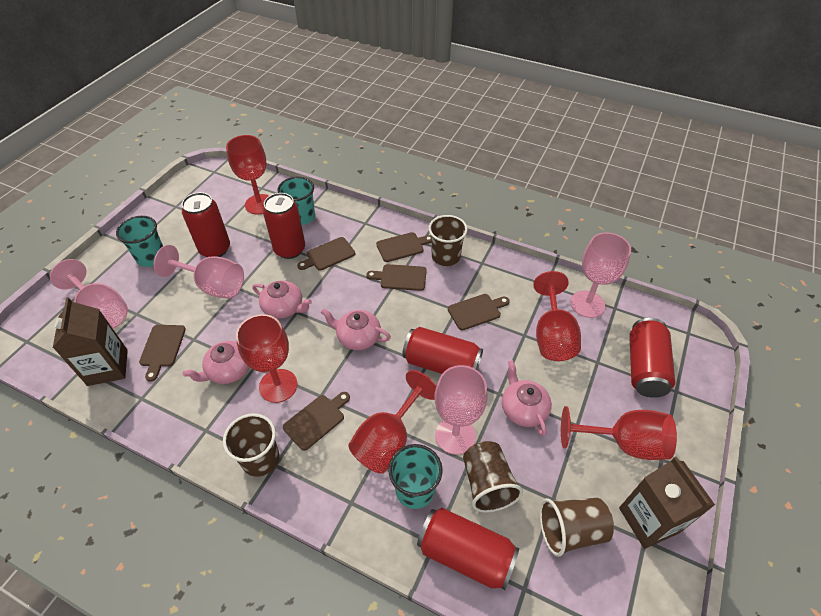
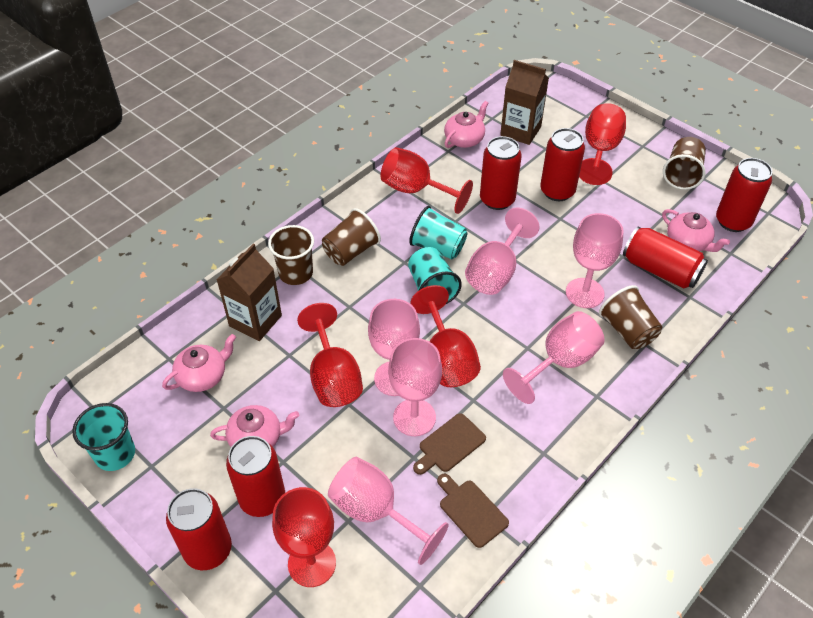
brown cutting board: 6 -> 2
pink goblet: 4 -> 6
red can: 5 -> 6

